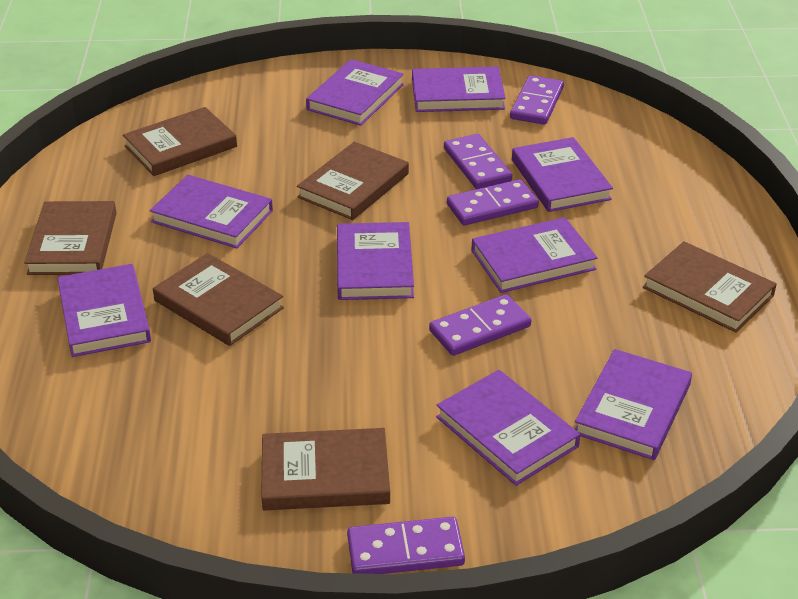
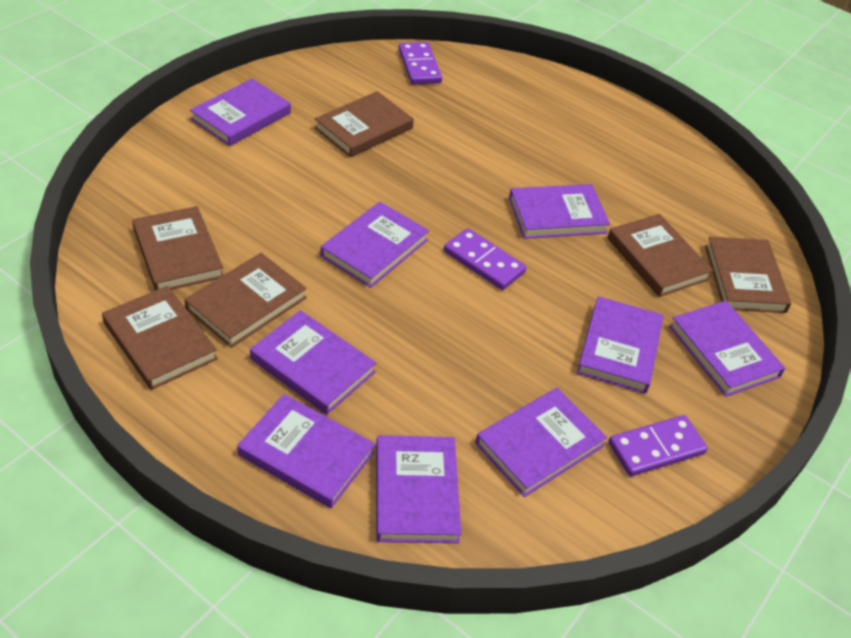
purple domino: 5 -> 3

